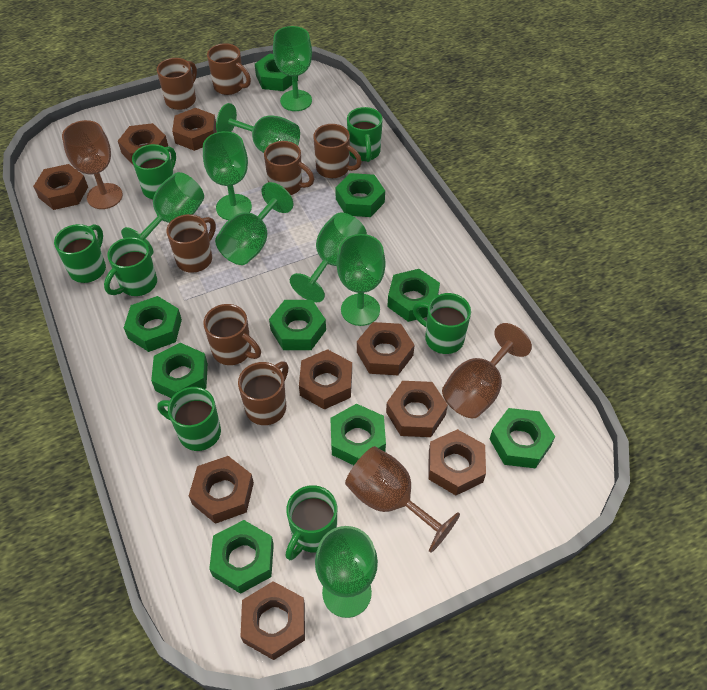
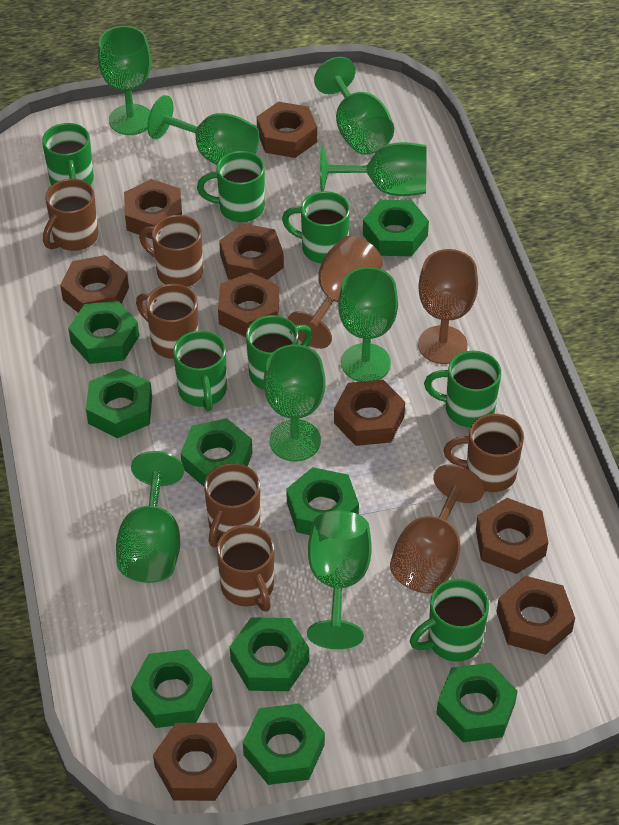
brown mug: 7 -> 6

